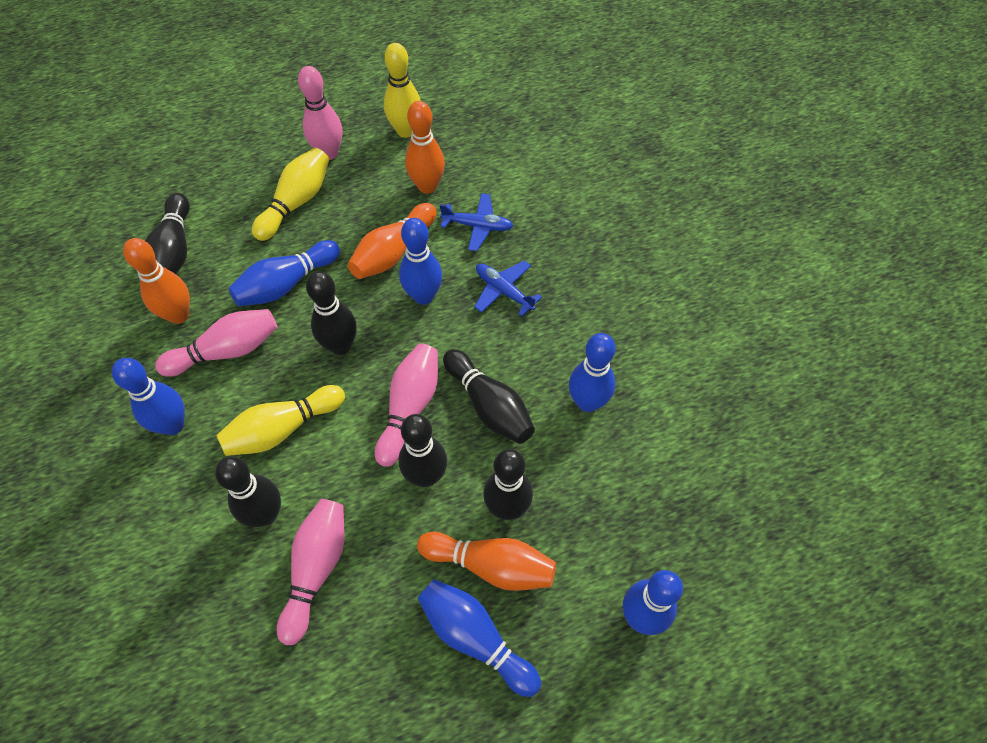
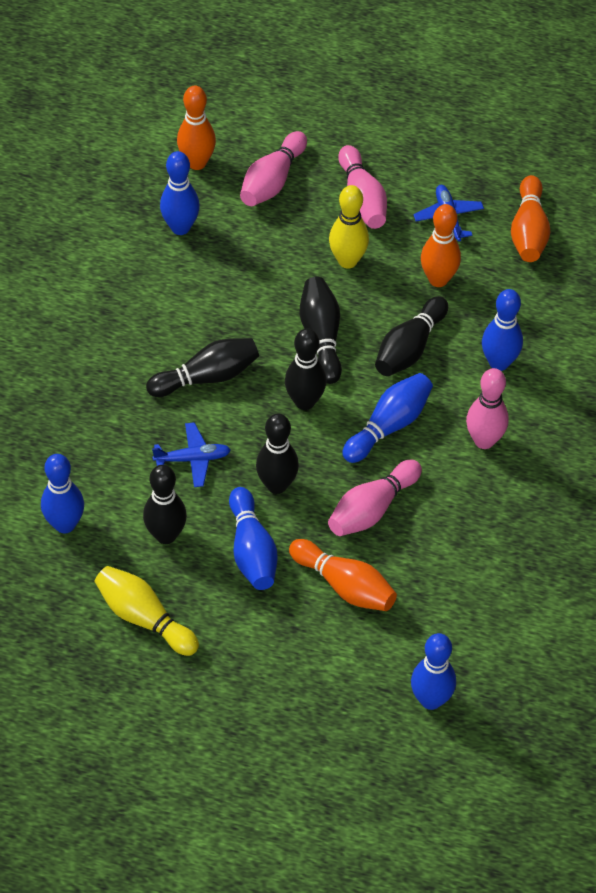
yellow bowling pin: 3 -> 2

